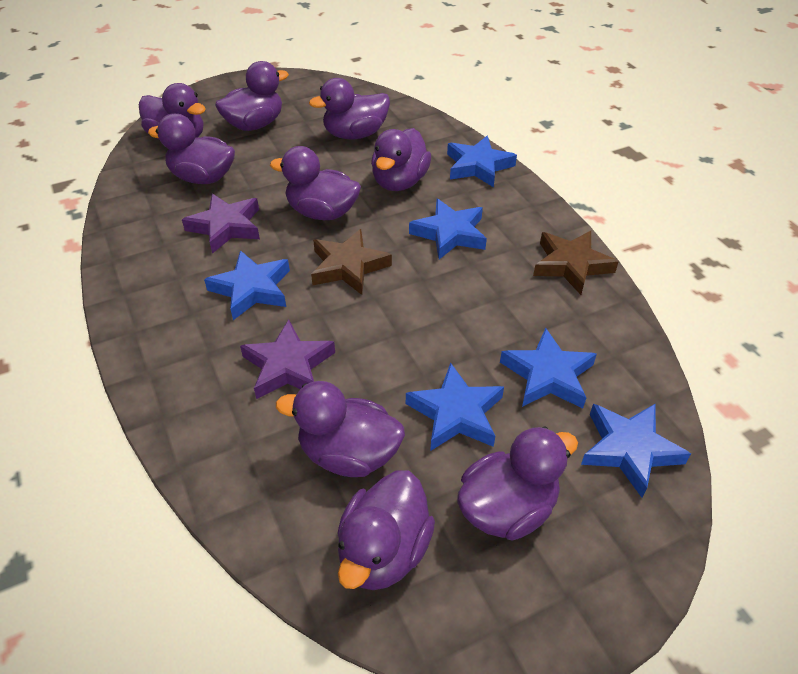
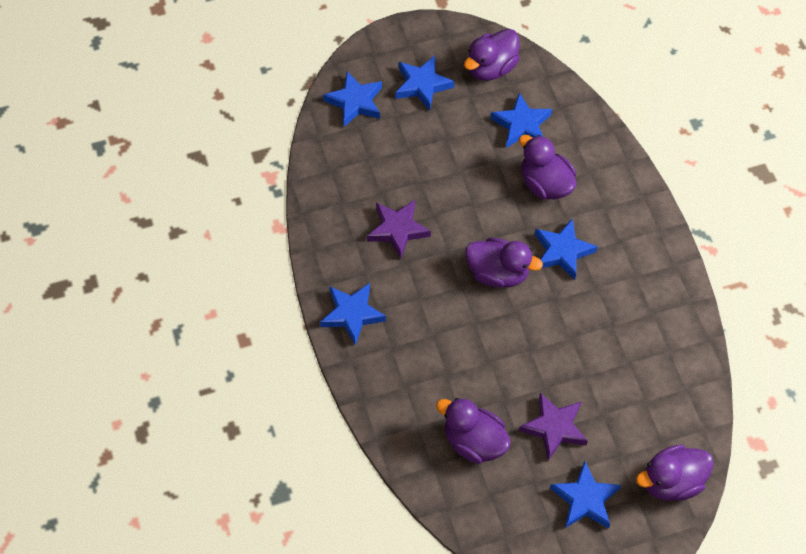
brown star: 2 -> 0
purple duck: 9 -> 5

